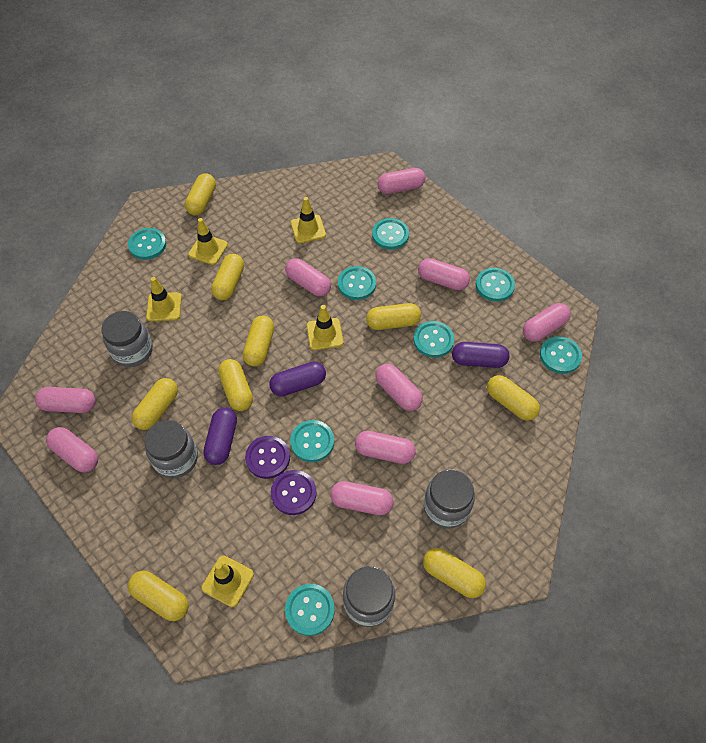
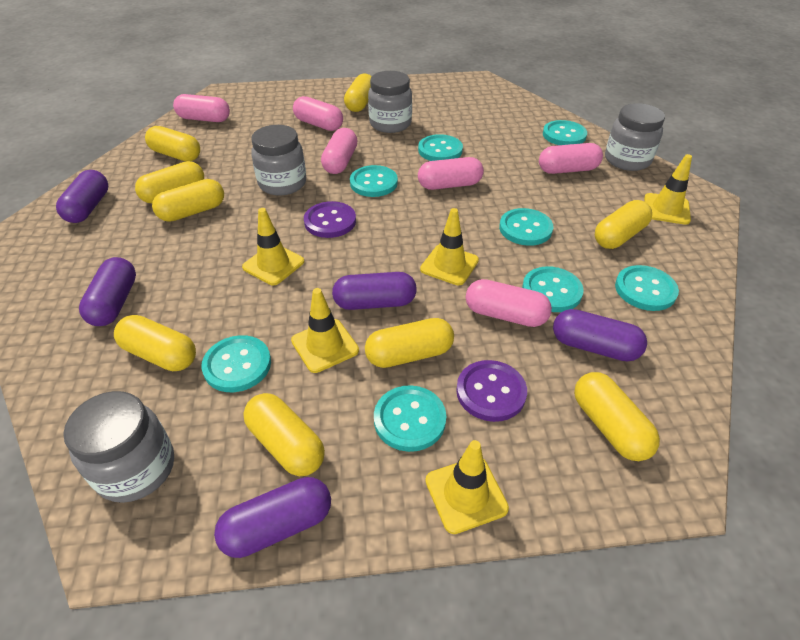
pink capsule: 9 -> 6
purple capsule: 3 -> 5

